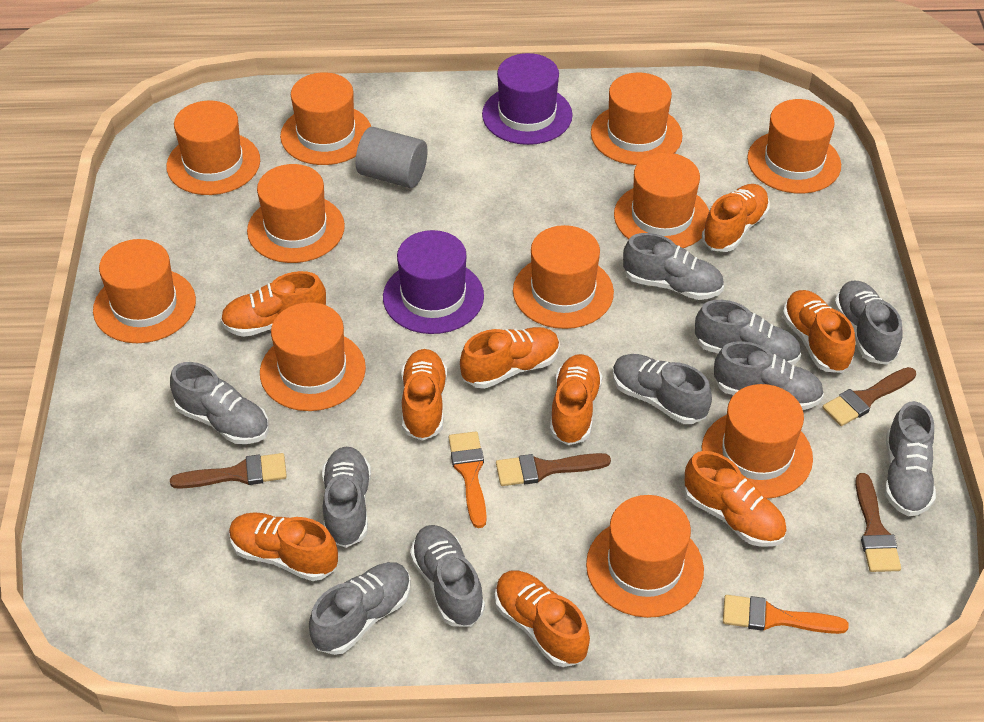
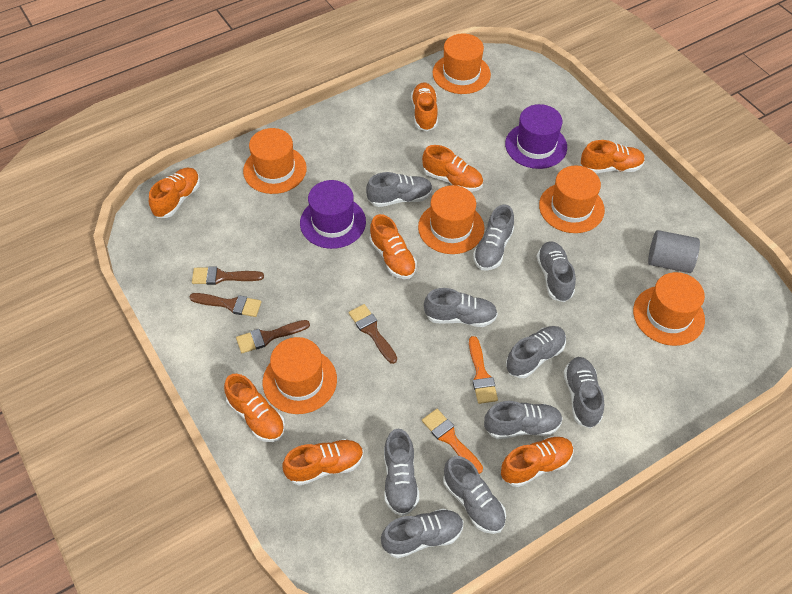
orange hat: 11 -> 6
orange shoe: 9 -> 8

